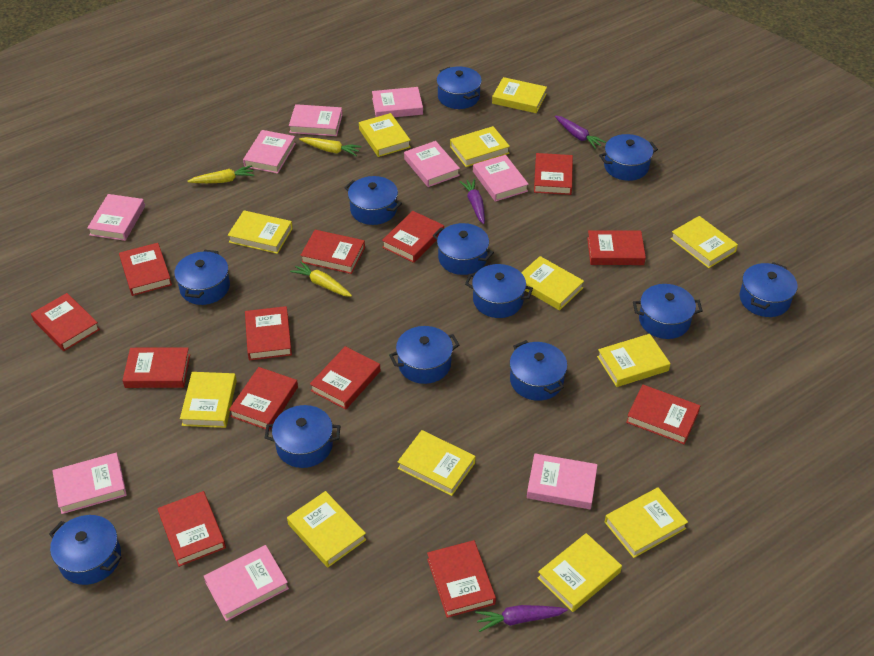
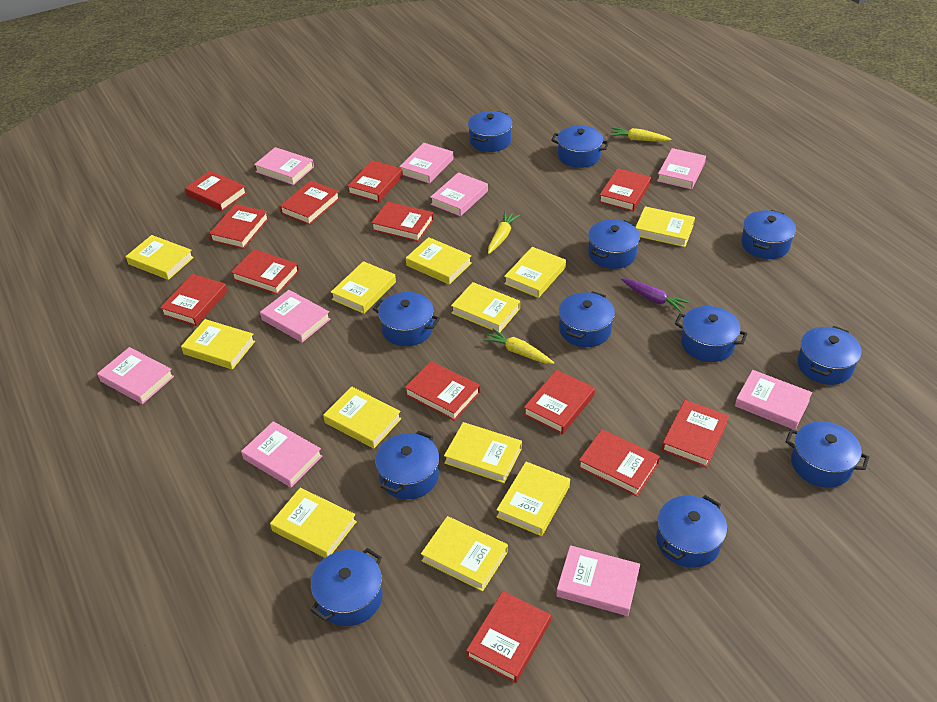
purple carrot: 3 -> 1

